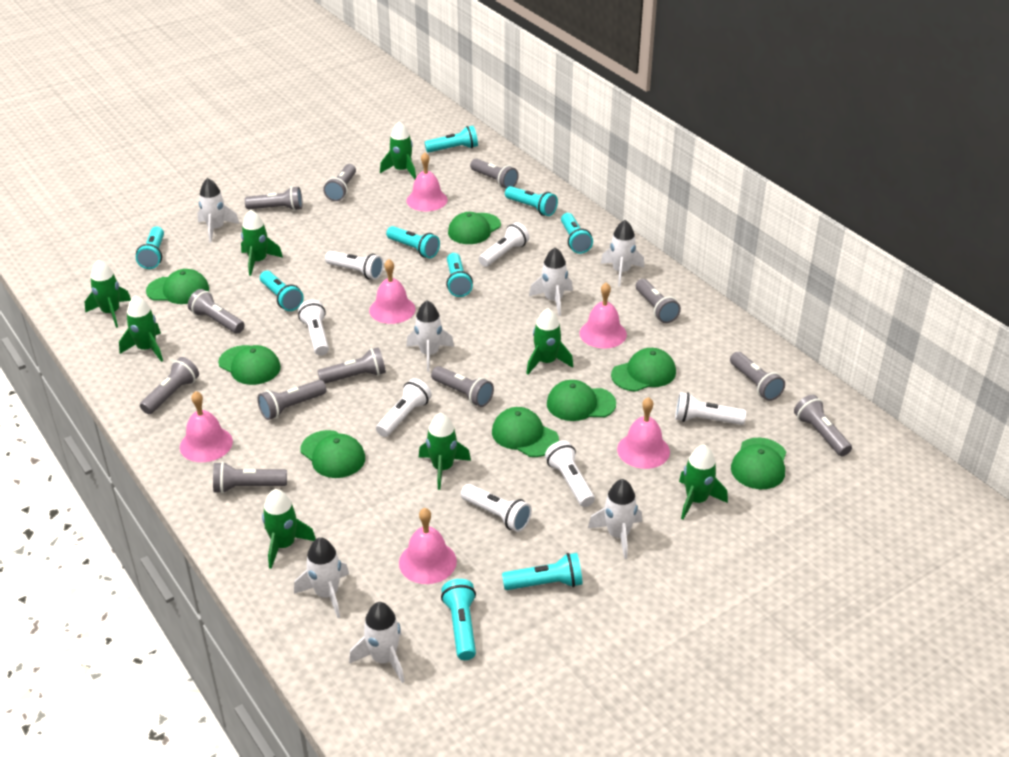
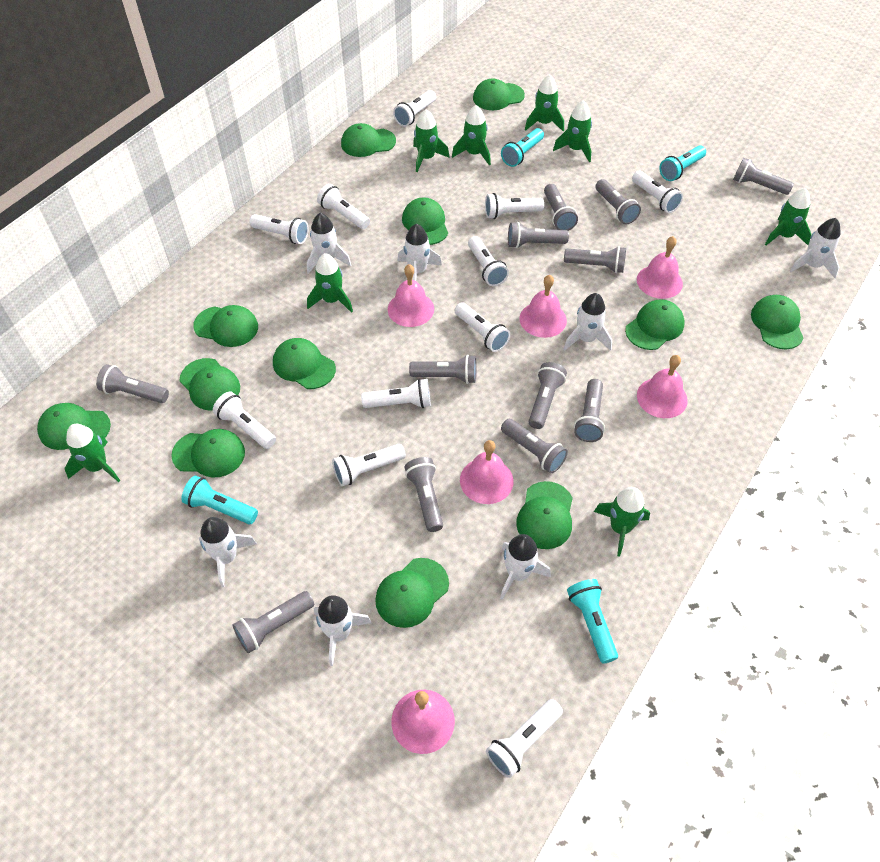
green cap: 8 -> 12
turquoise flashlight: 9 -> 4
white flashlight: 7 -> 11

